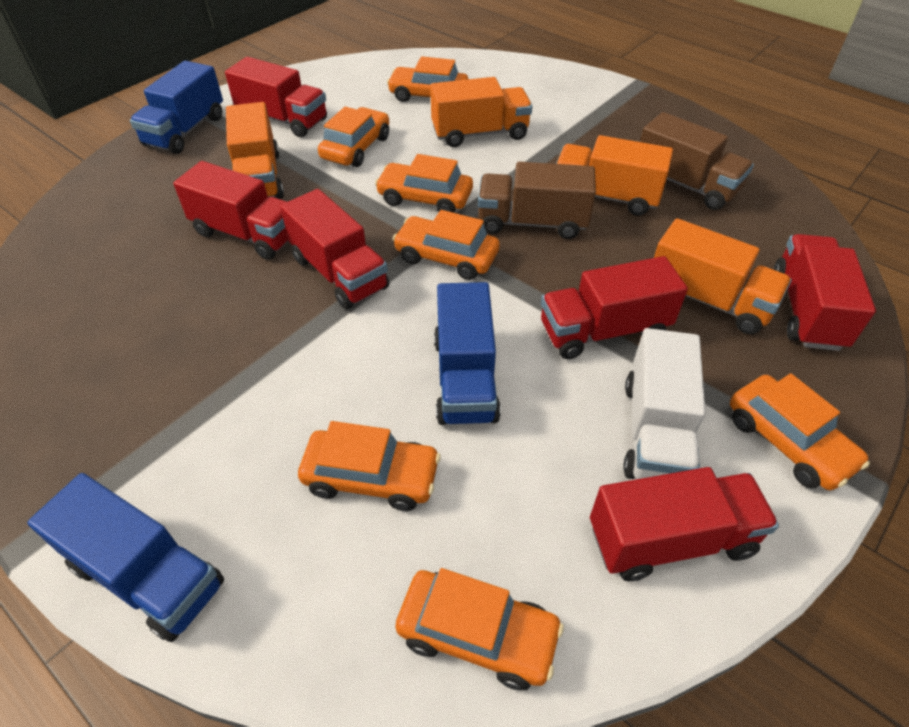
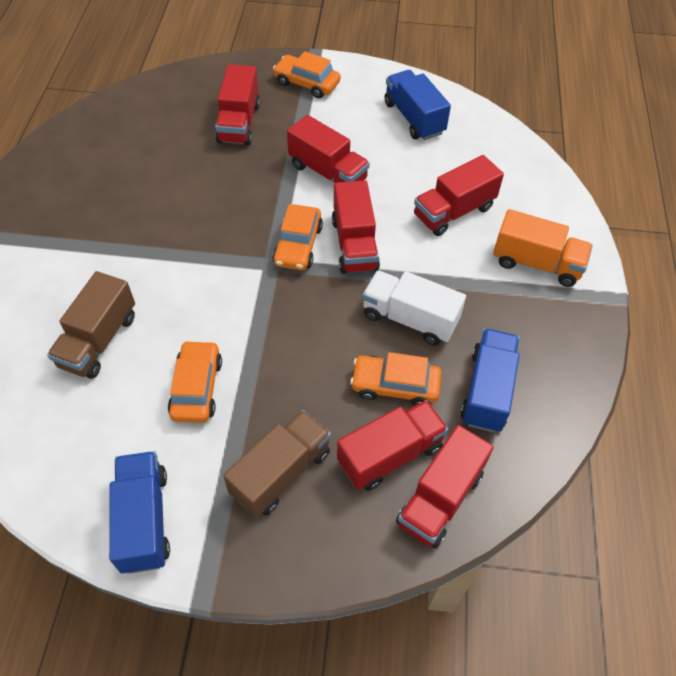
orange car: 7 -> 4
orange truck: 4 -> 1

